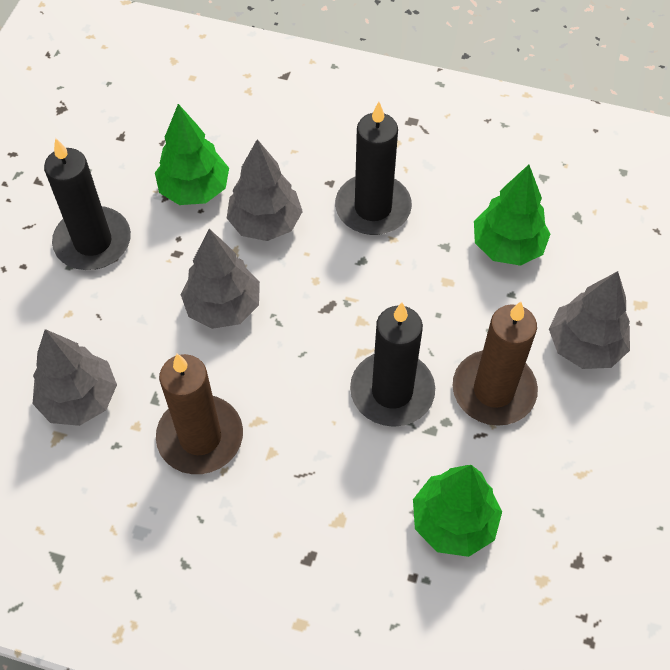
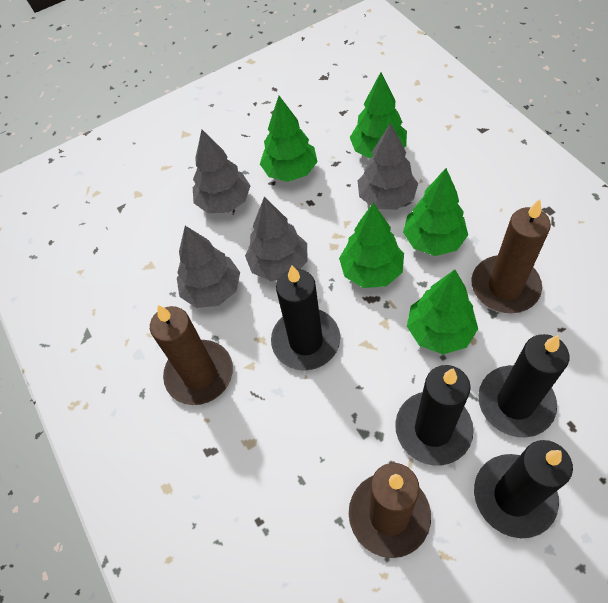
black candle: 3 -> 4
brown candle: 2 -> 3
green tree: 3 -> 5

